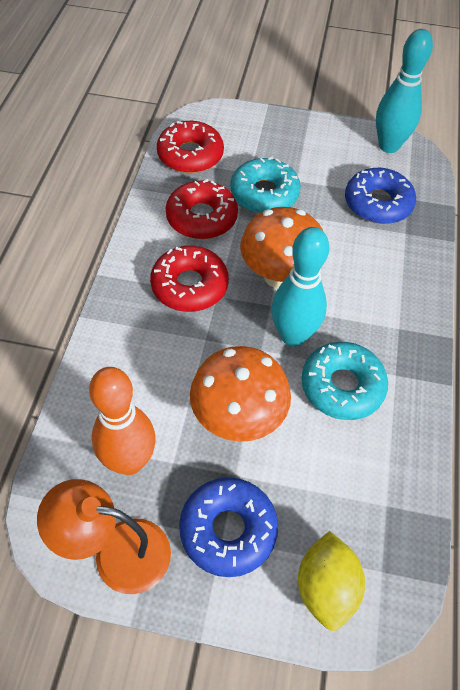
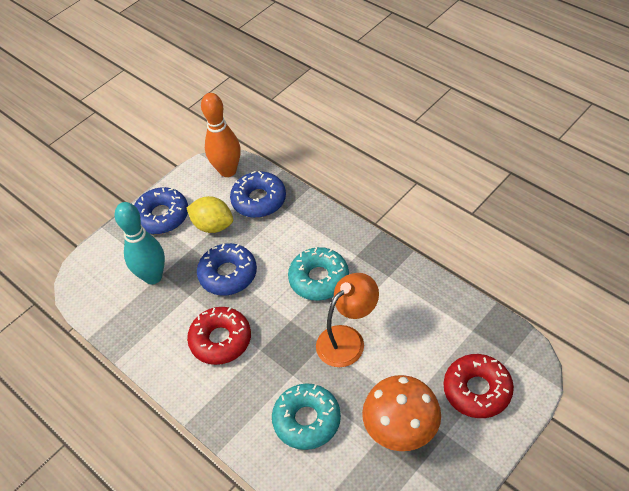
blue donut: 2 -> 3
orange mushroom: 2 -> 1
red donut: 3 -> 2
turquoise bowling pin: 2 -> 1

